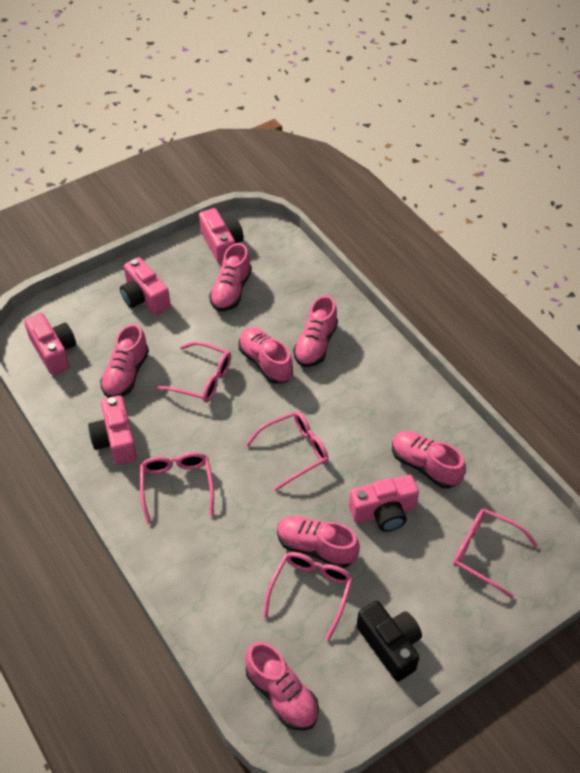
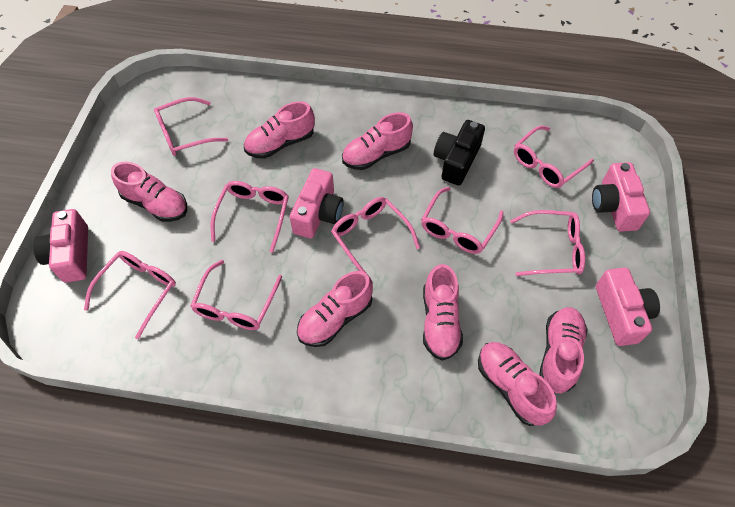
pink camera: 5 -> 4
pink glasses: 5 -> 8

